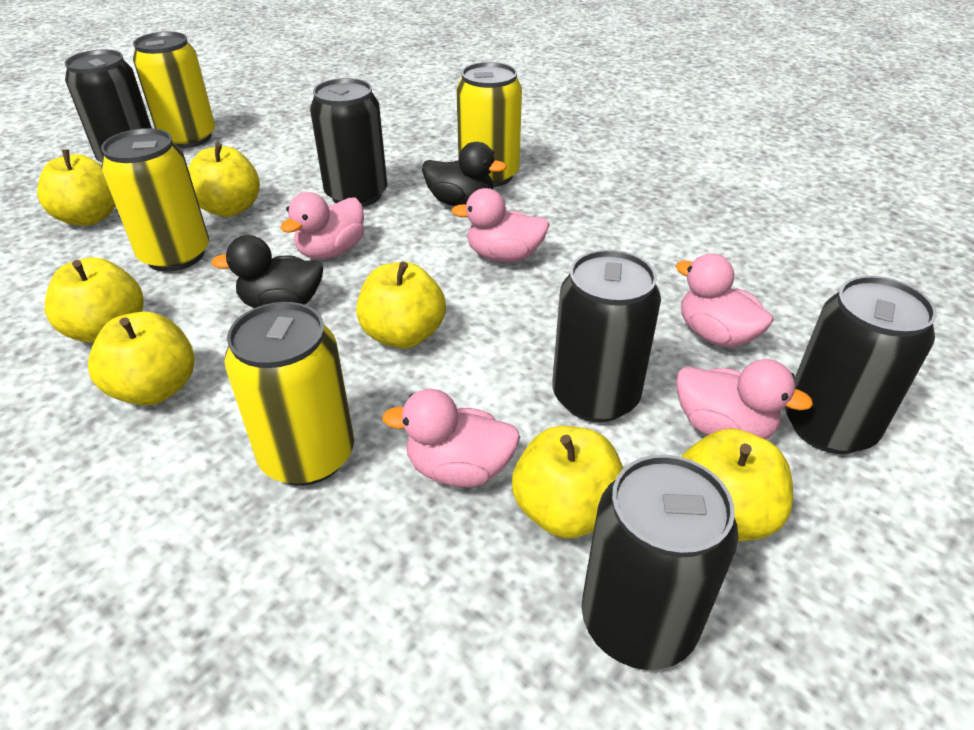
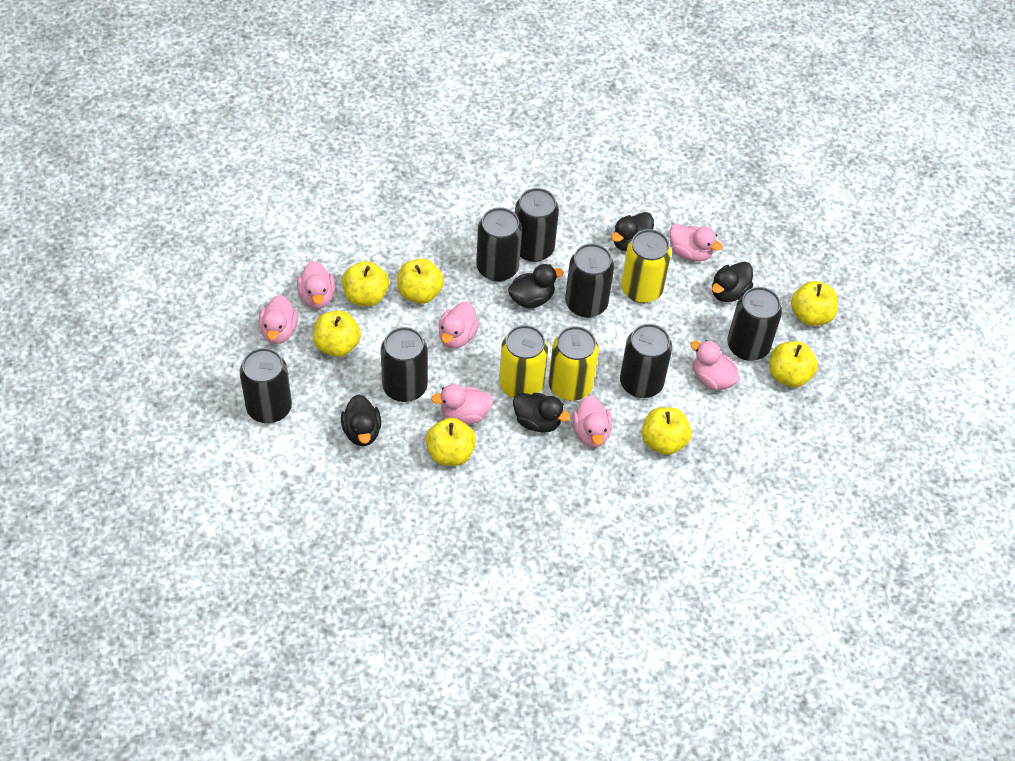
black can: 5 -> 7
black duck: 2 -> 5
pink duck: 5 -> 7
yellow can: 4 -> 3

